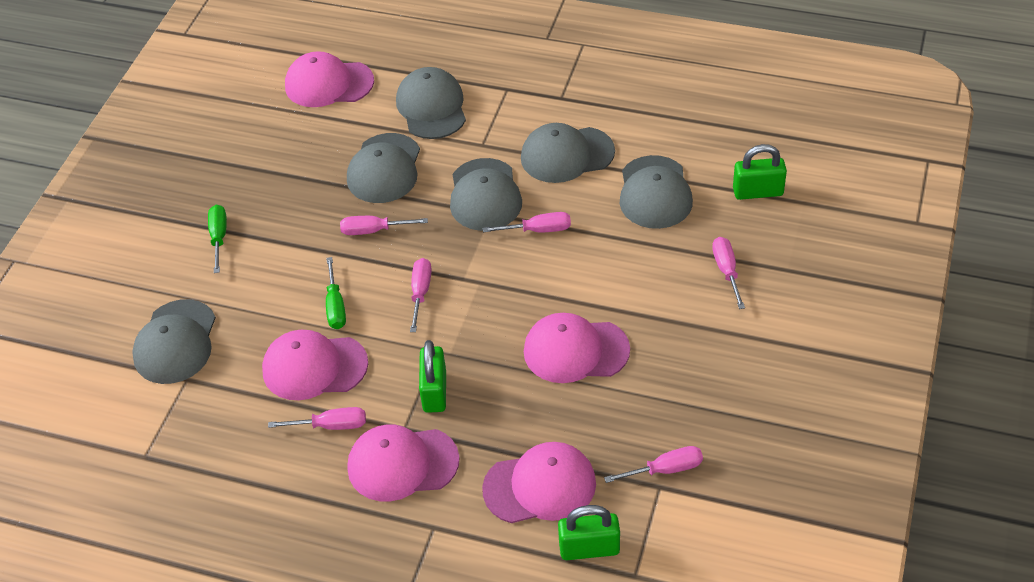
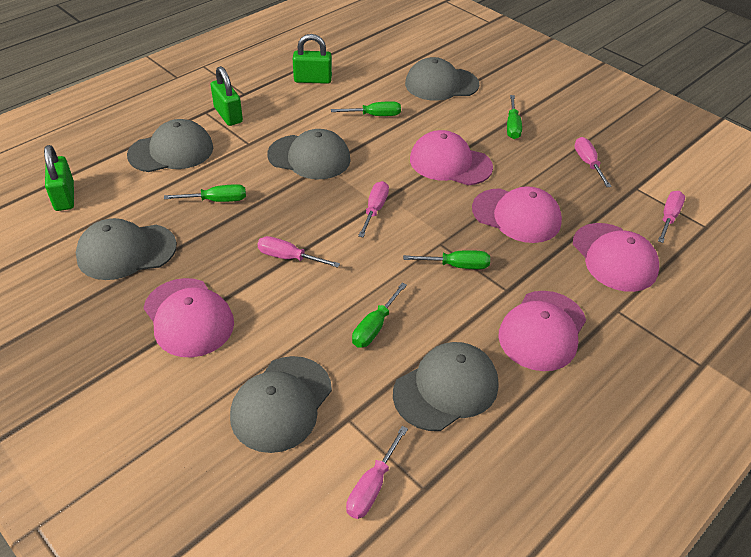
green screwdriver: 2 -> 5
pink screwdriver: 6 -> 5

